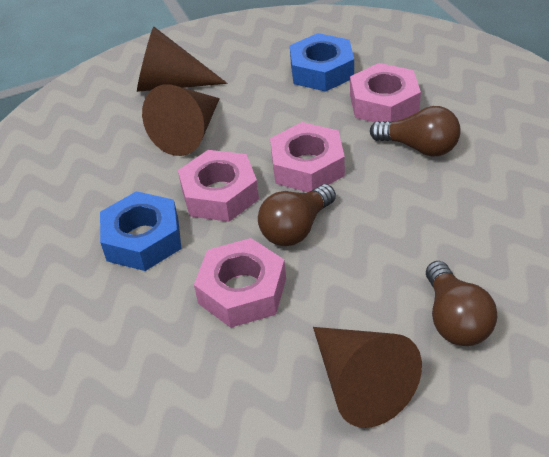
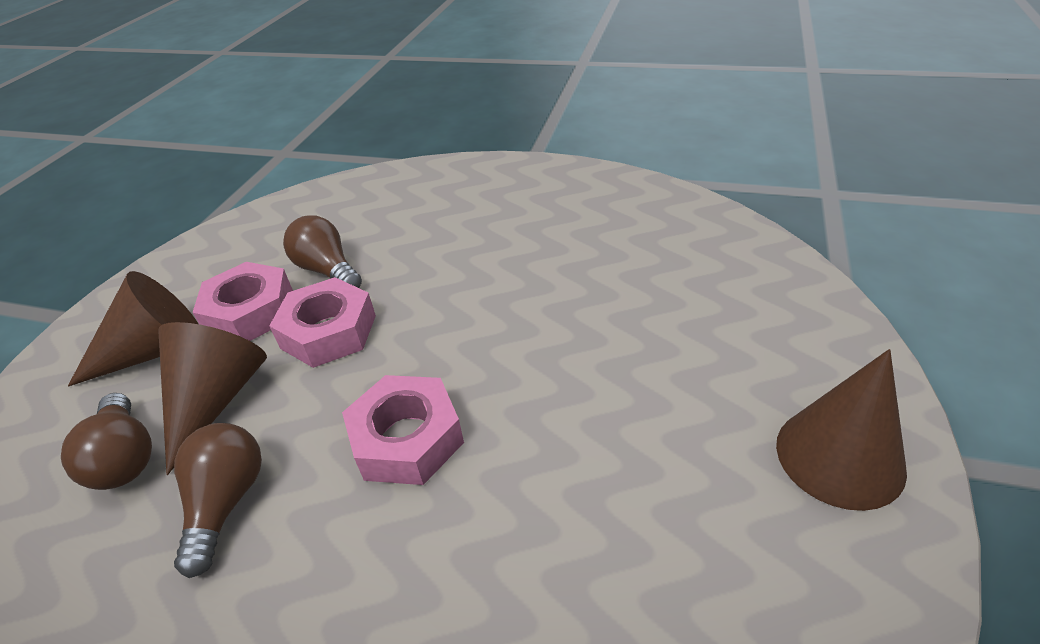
blue nut: 2 -> 0
pink nut: 4 -> 3

